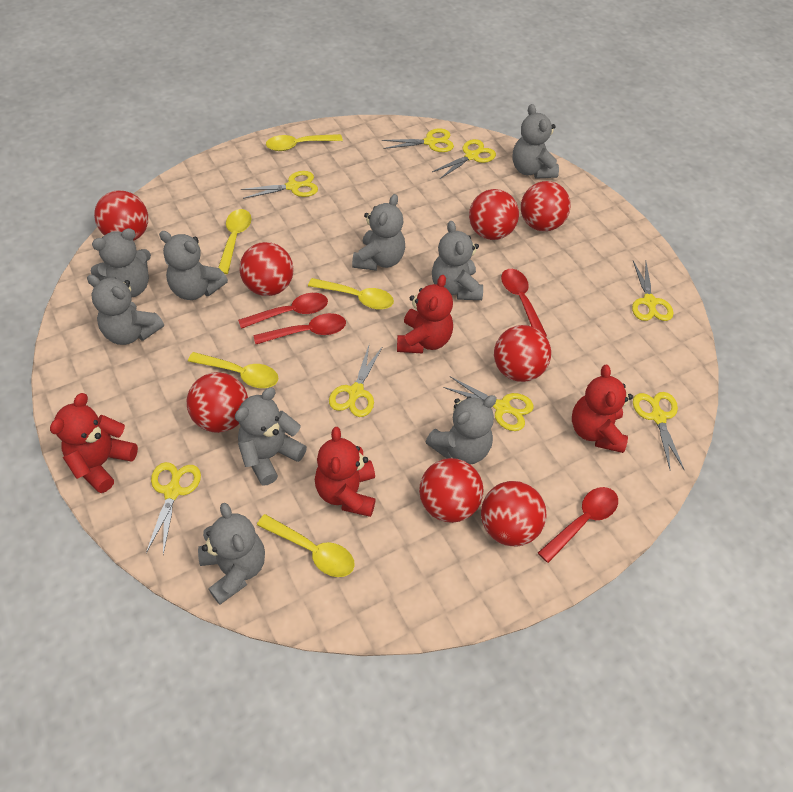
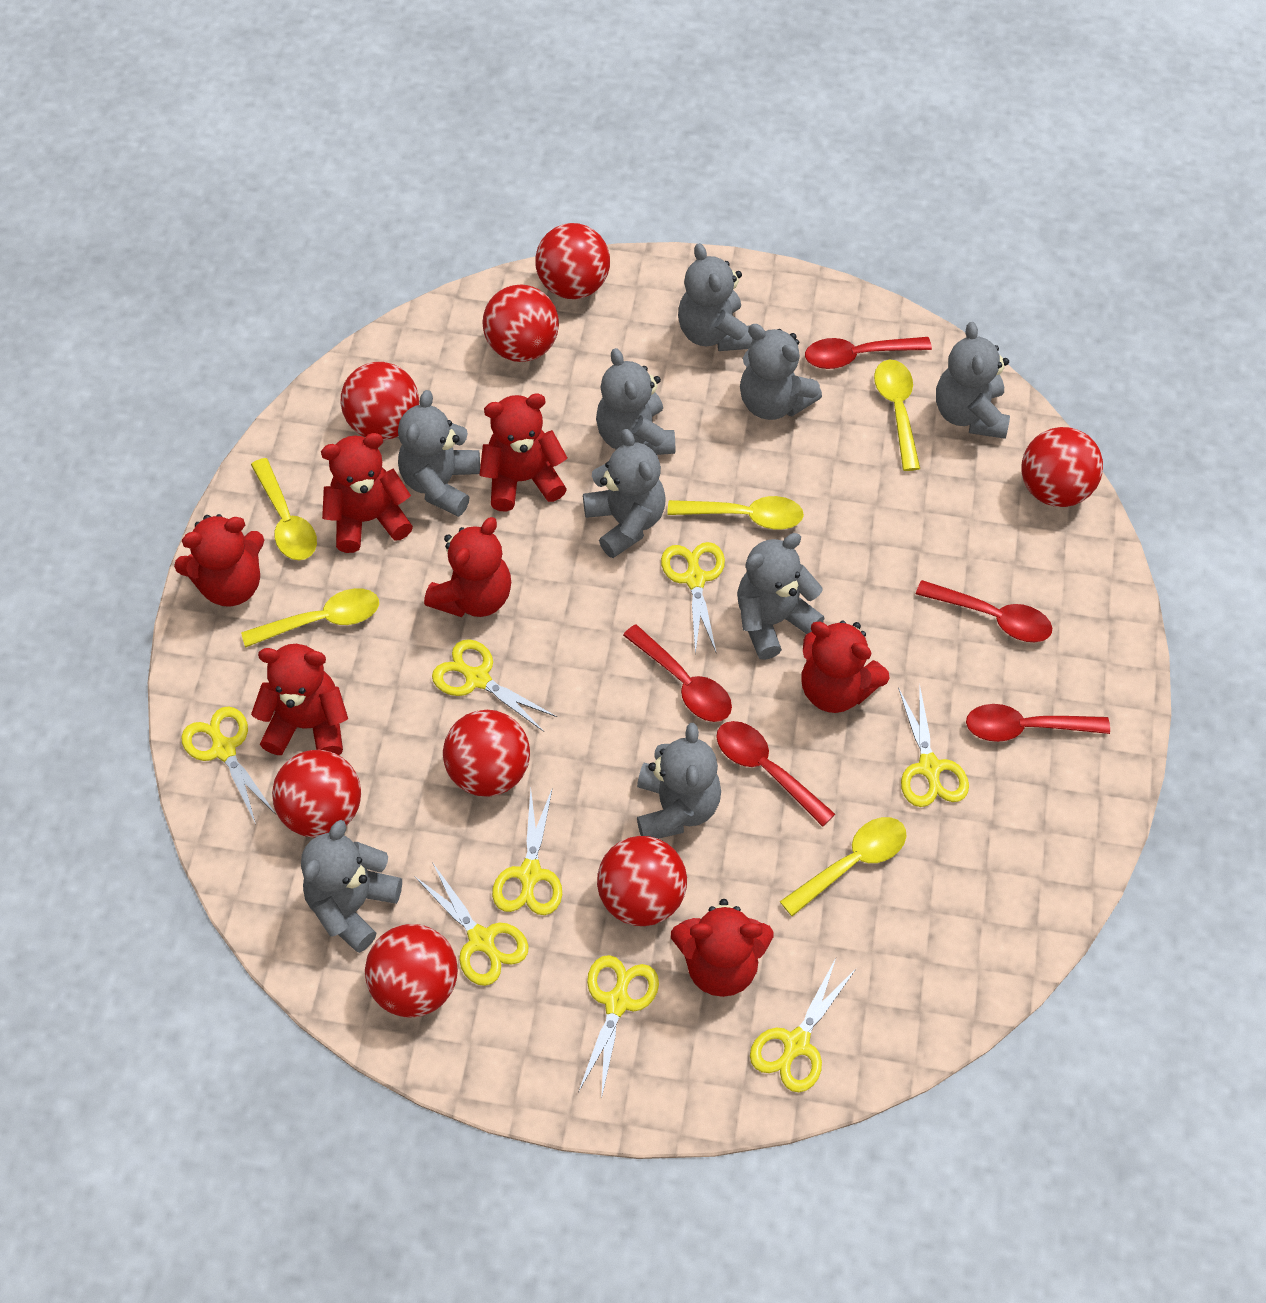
red spoon: 4 -> 5
red teddy bear: 4 -> 7

